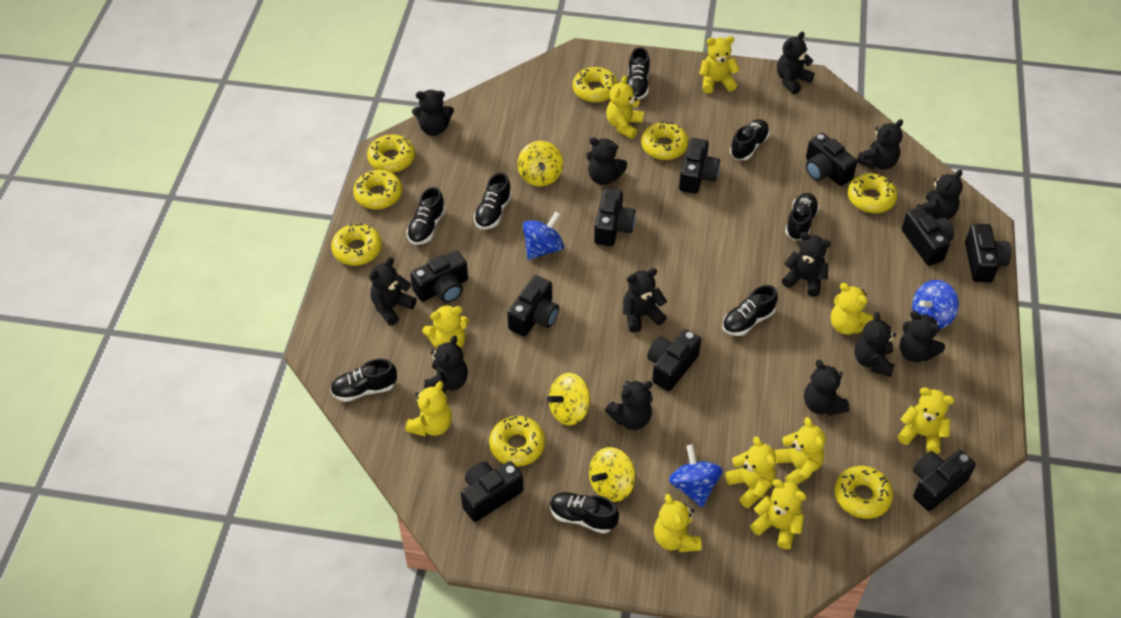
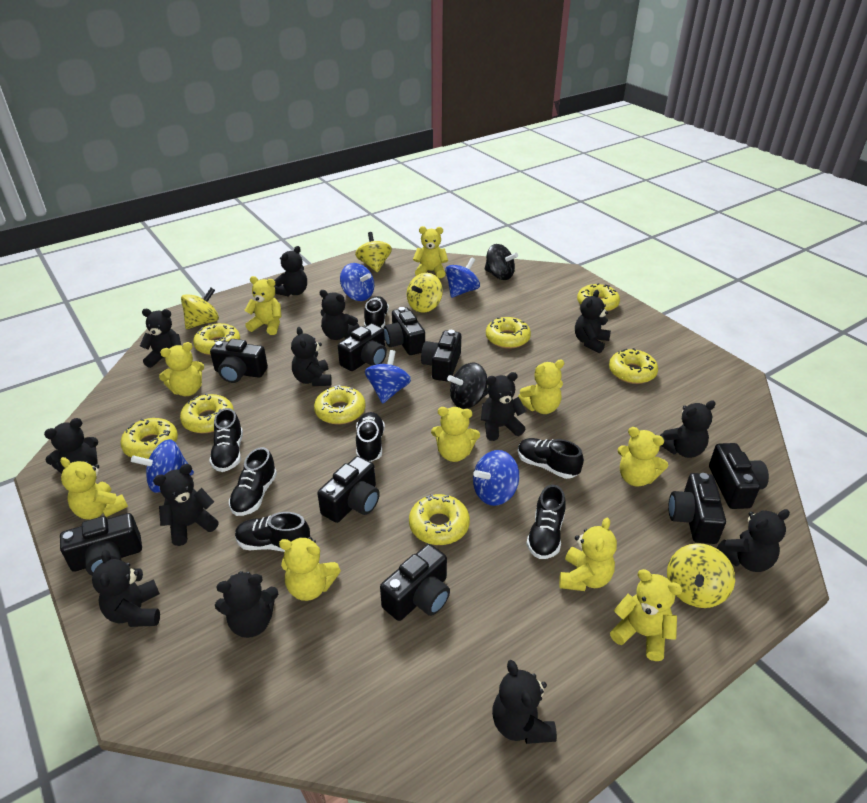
black camera: 10 -> 9
black shoe: 8 -> 7
black spinning top: 0 -> 2
blue spinning top: 3 -> 5
yellow spinning top: 3 -> 4

